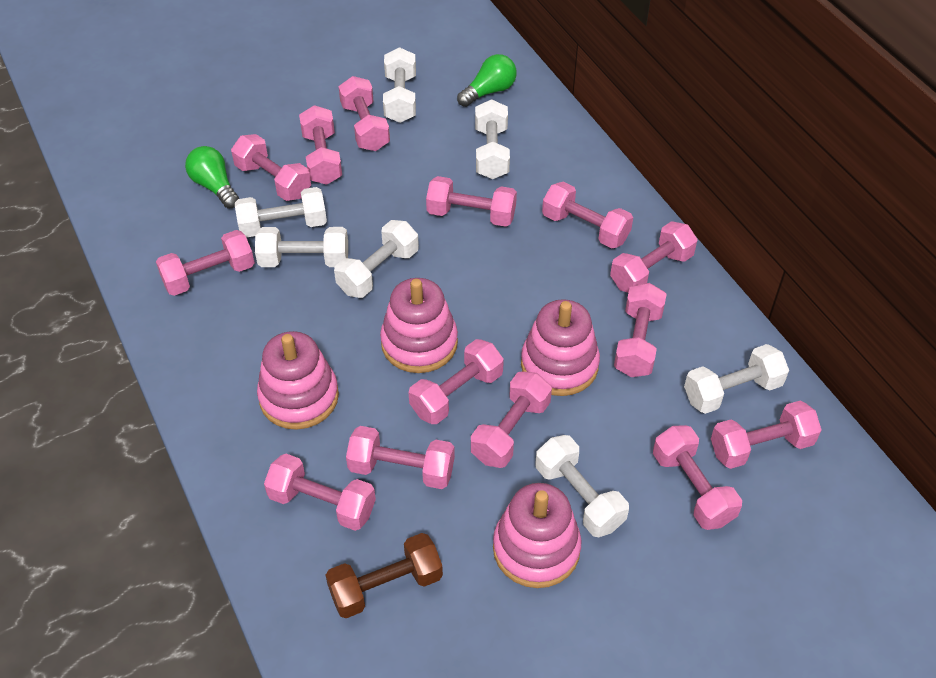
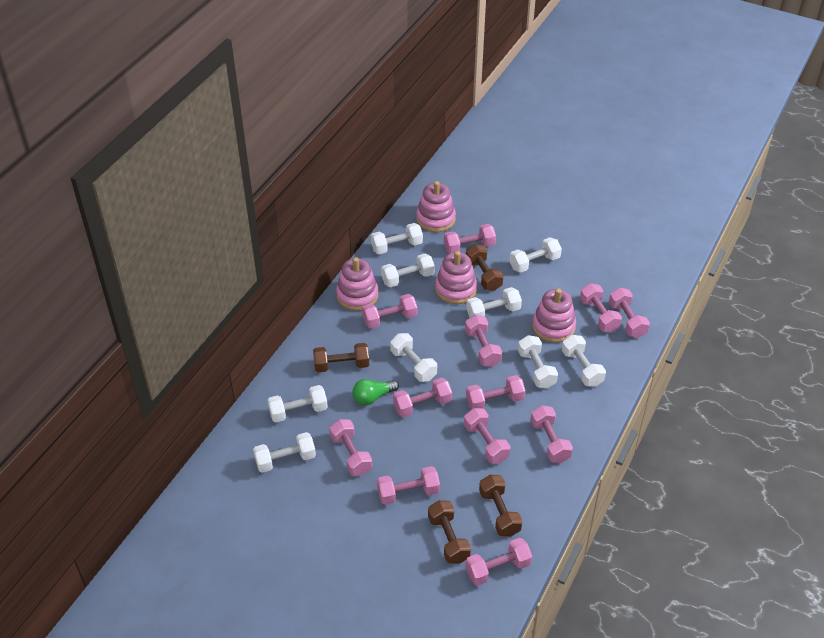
brown dumbbell: 1 -> 4
green light bulb: 2 -> 1
pink dumbbell: 14 -> 12
white dumbbell: 7 -> 9

